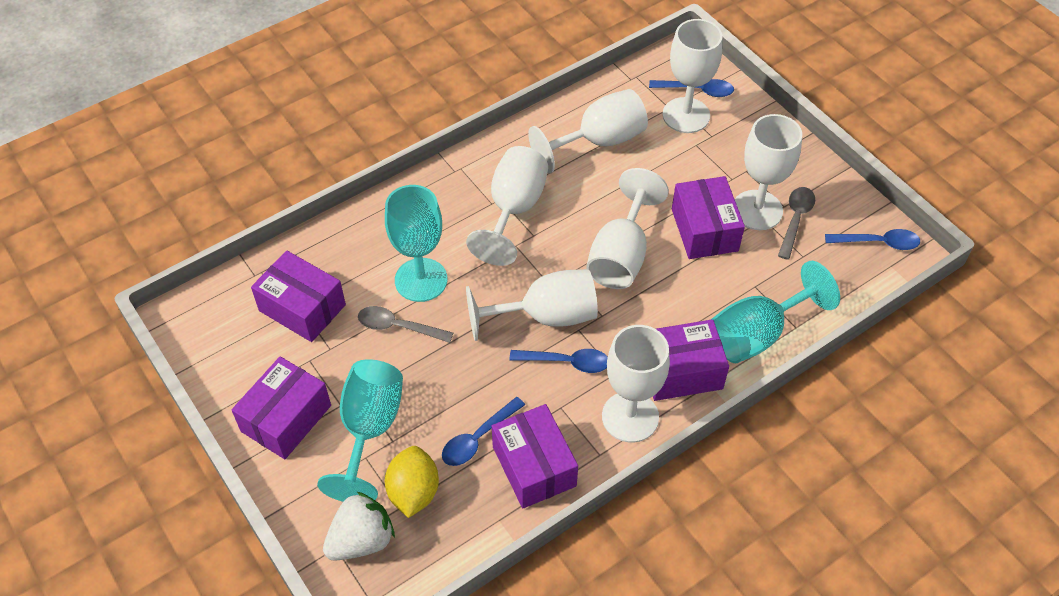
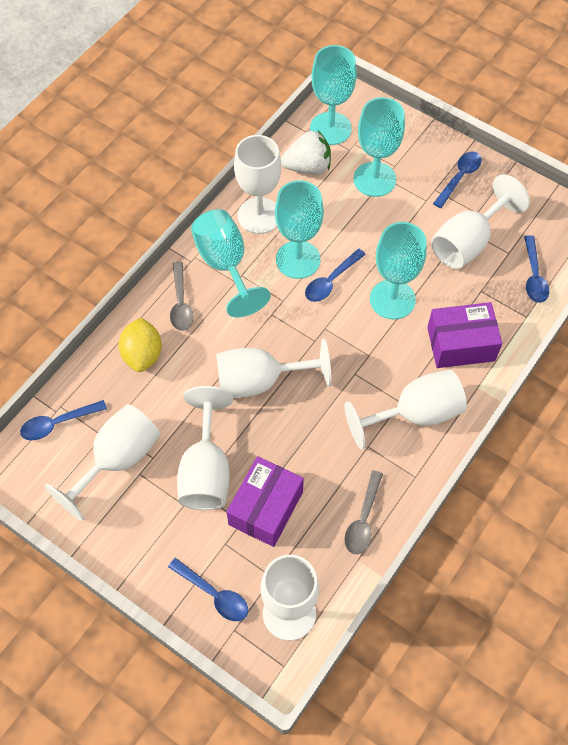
blue spoon: 4 -> 5
purple box: 5 -> 2
turquoise goblet: 3 -> 5

